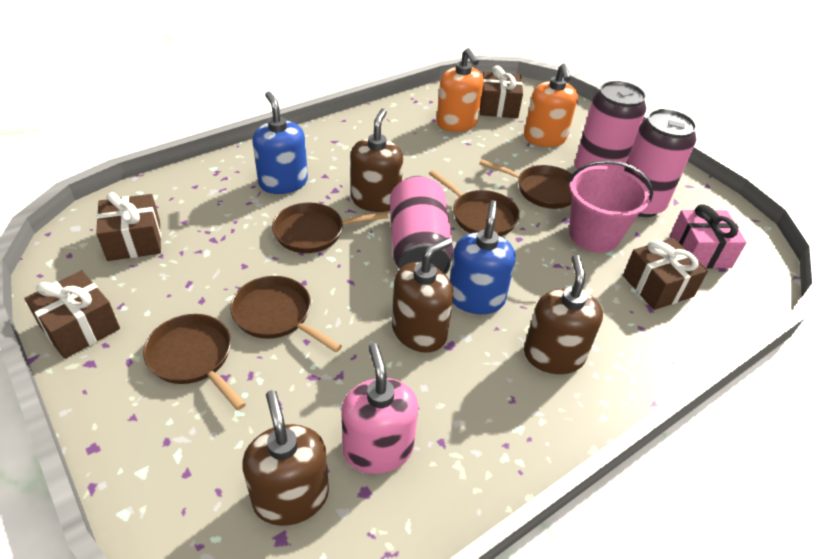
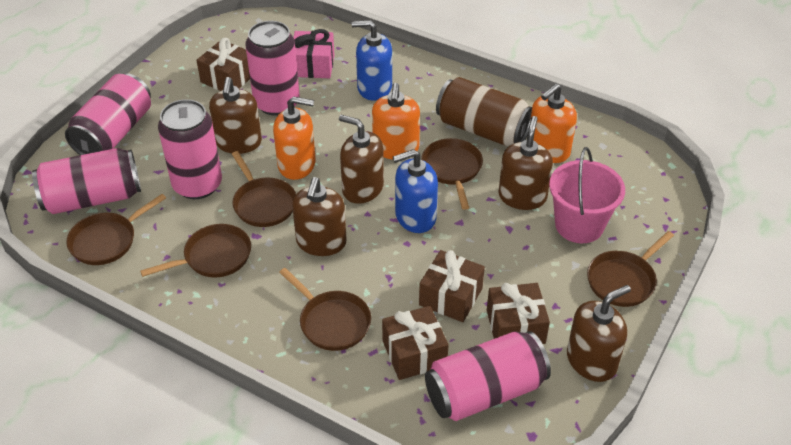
brown can: 0 -> 1
brown pan: 5 -> 6
brown soap dispenser: 4 -> 5
orange soap dispenser: 2 -> 3
pink can: 3 -> 5
pink soap dispenser: 1 -> 0

